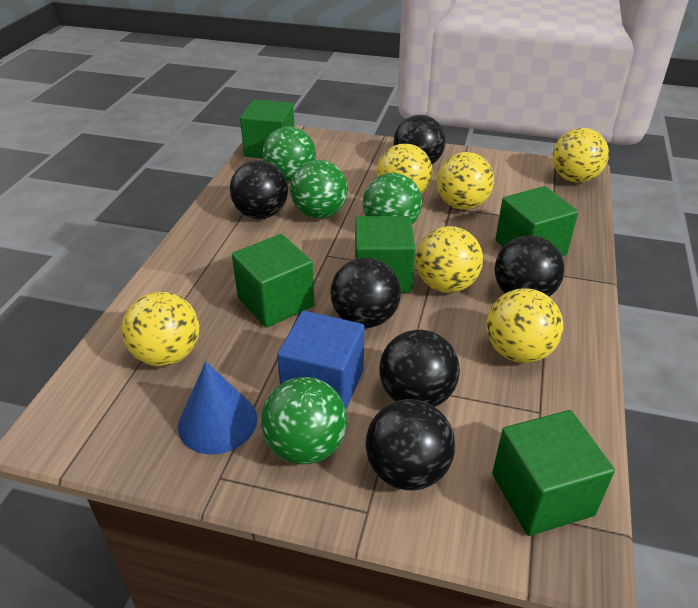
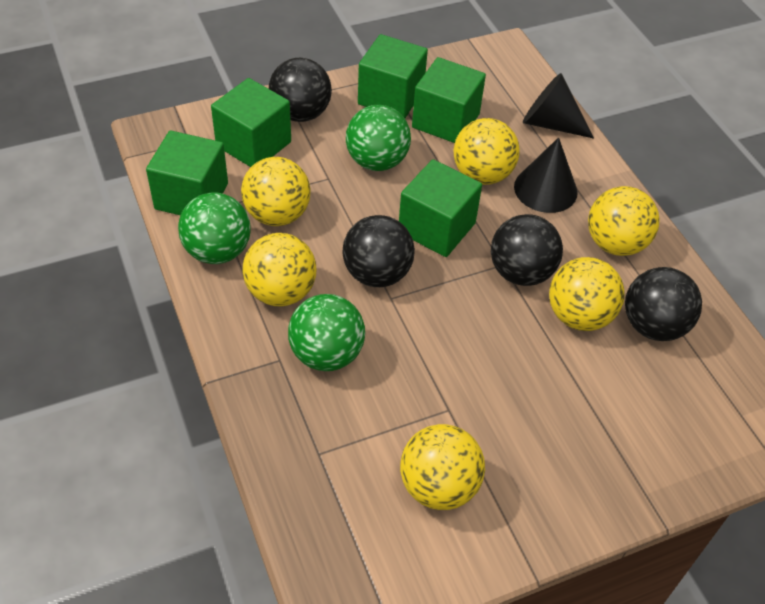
black ball: 6 -> 4
black cone: 0 -> 2
blue cone: 1 -> 0
blue cube: 1 -> 0
green ball: 4 -> 3

